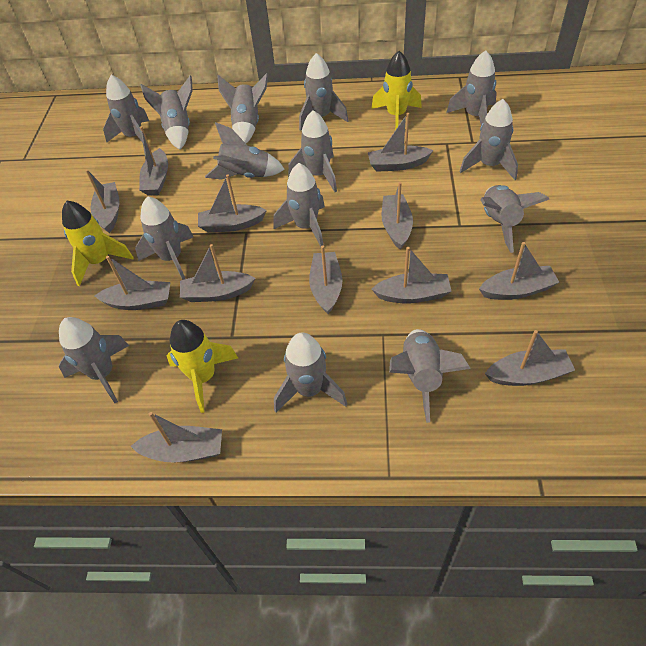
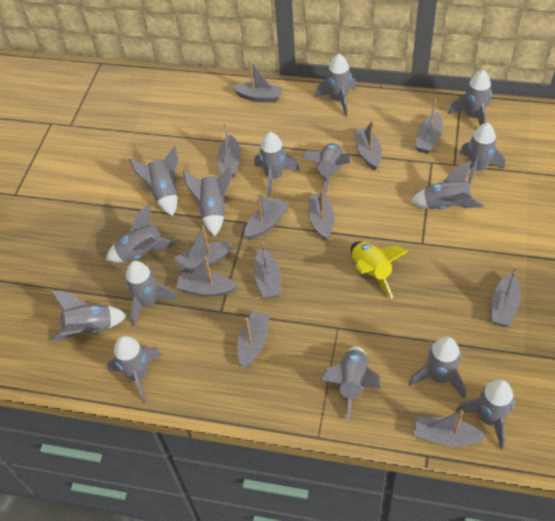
grey rocket: 14 -> 15
yellow rocket: 3 -> 1

